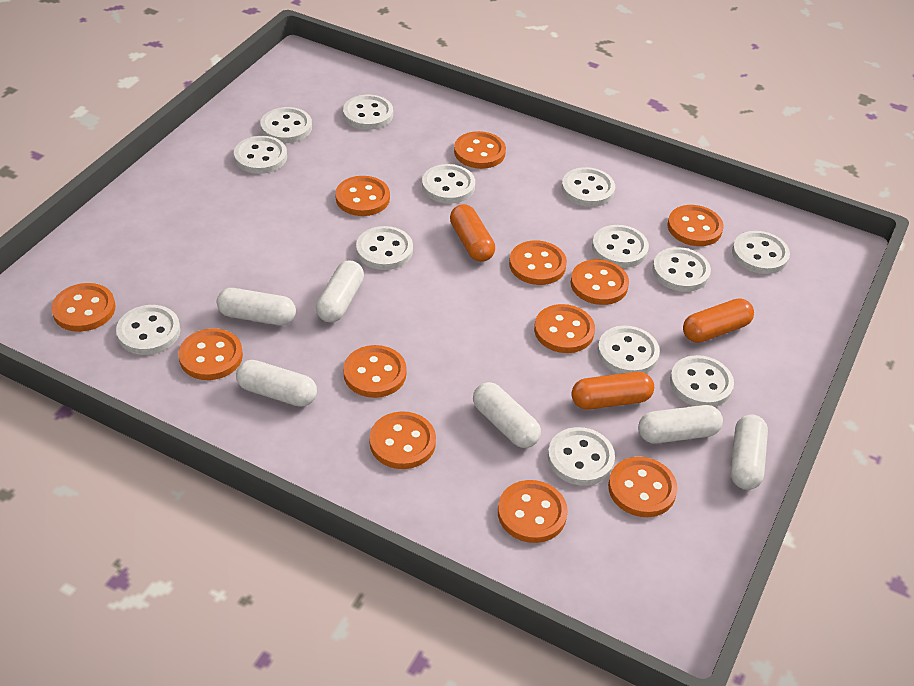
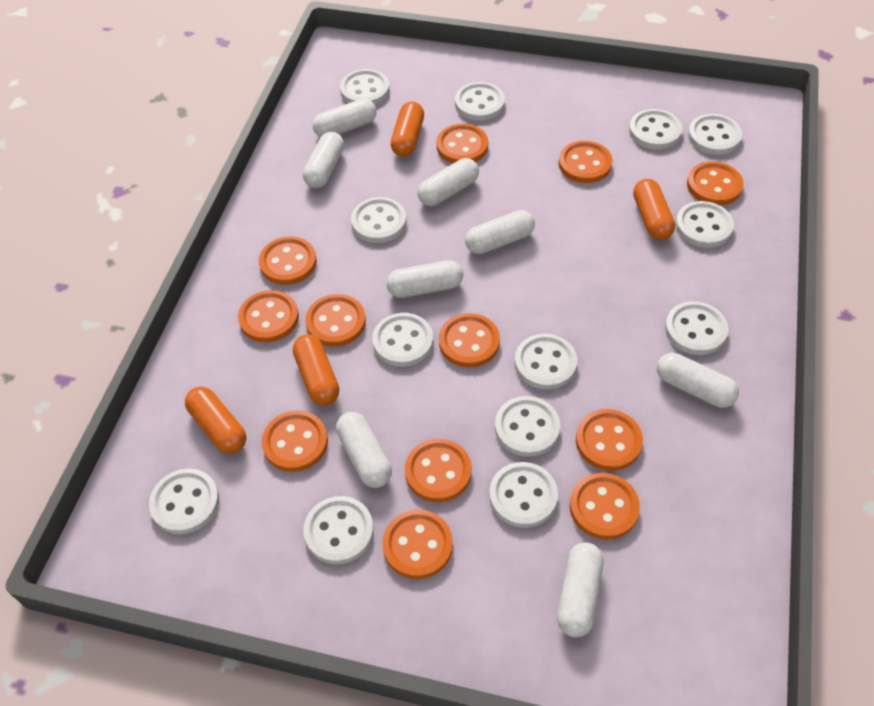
orange capsule: 3 -> 4
white capsule: 6 -> 8

